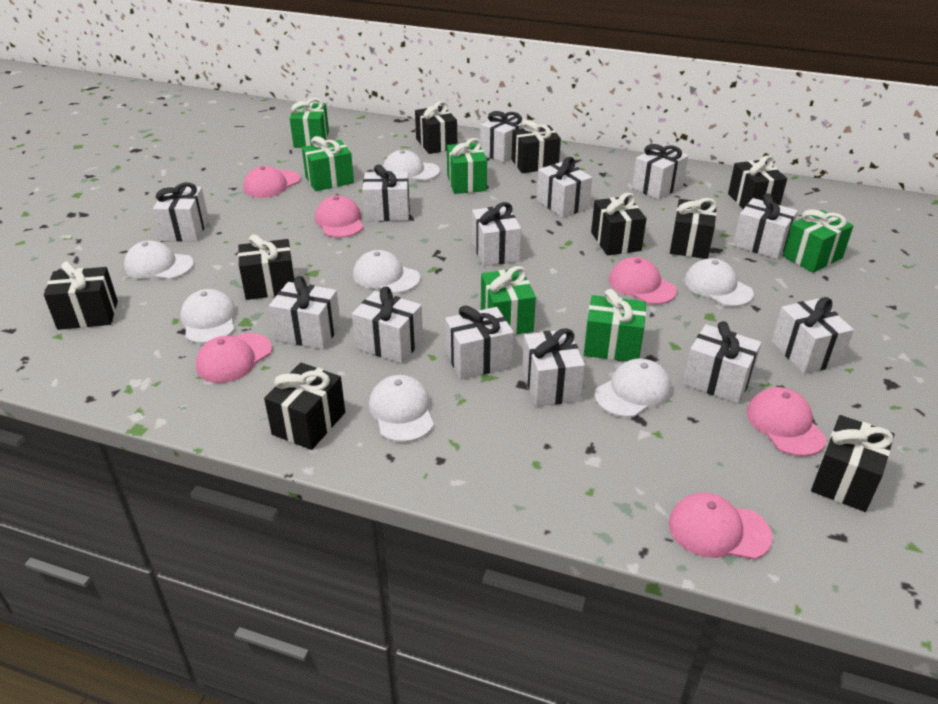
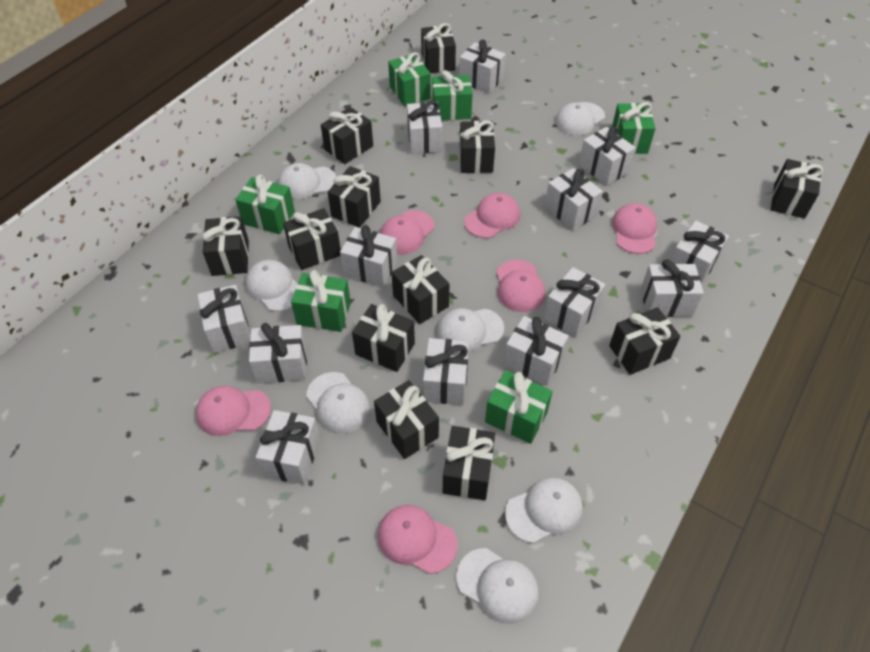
black gift: 9 -> 12

